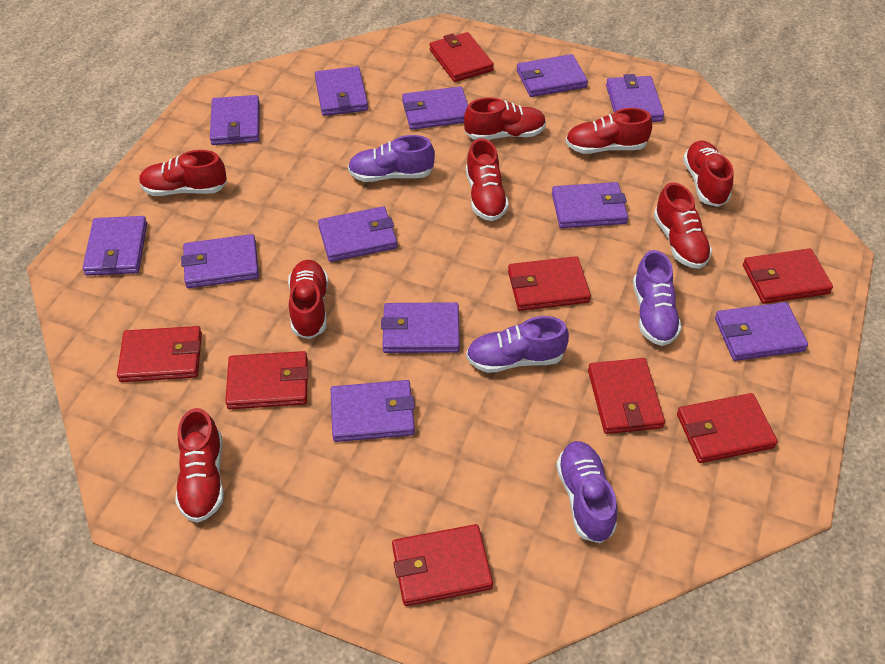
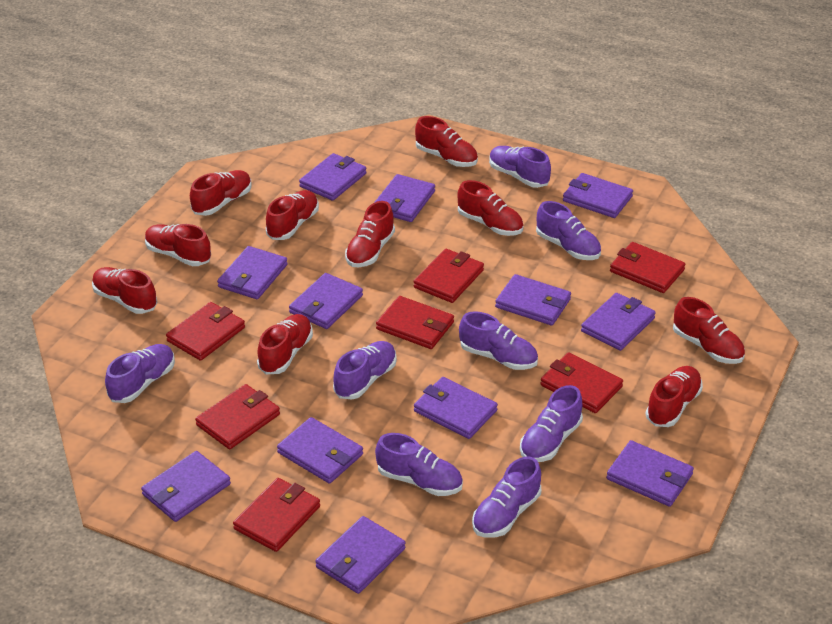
purple shoe: 4 -> 8
red shoe: 8 -> 10
red wallet: 8 -> 7

